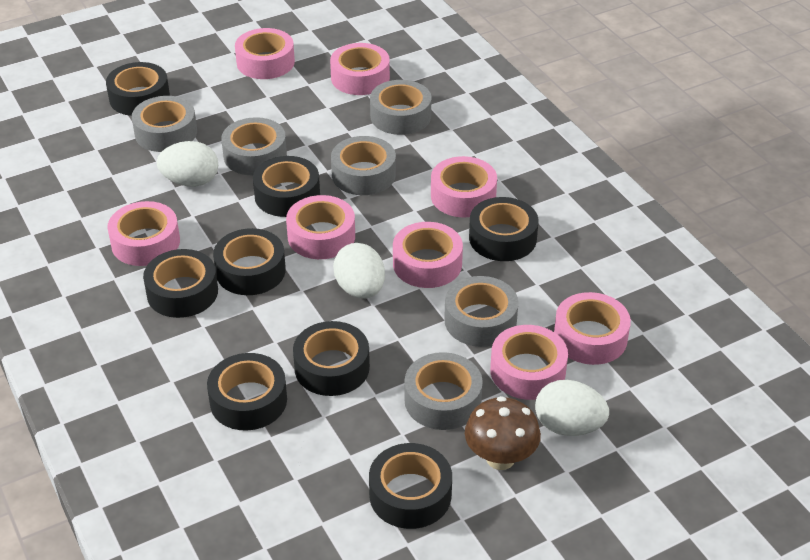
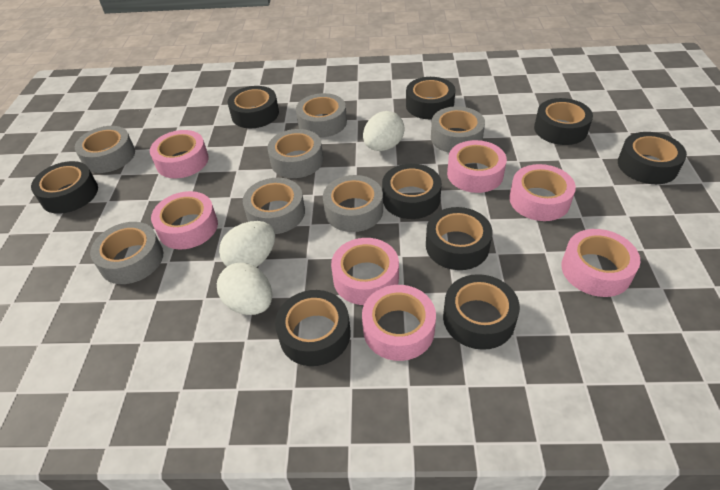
black tape: 8 -> 9
brown mushroom: 1 -> 0
grey tape: 6 -> 7
pink tape: 8 -> 7

